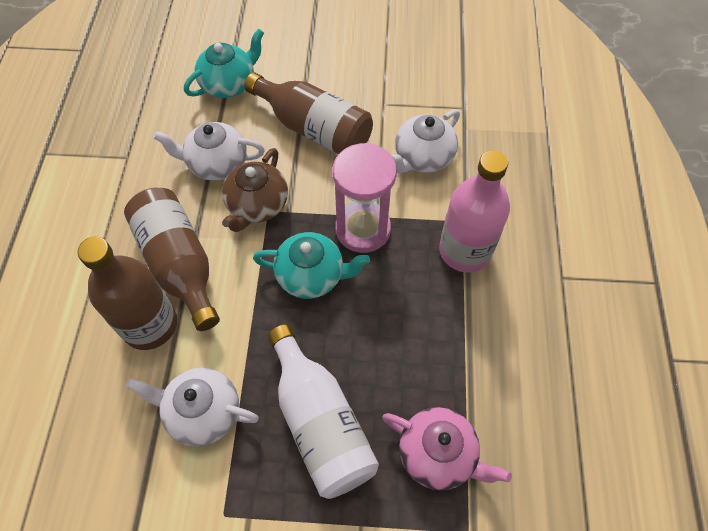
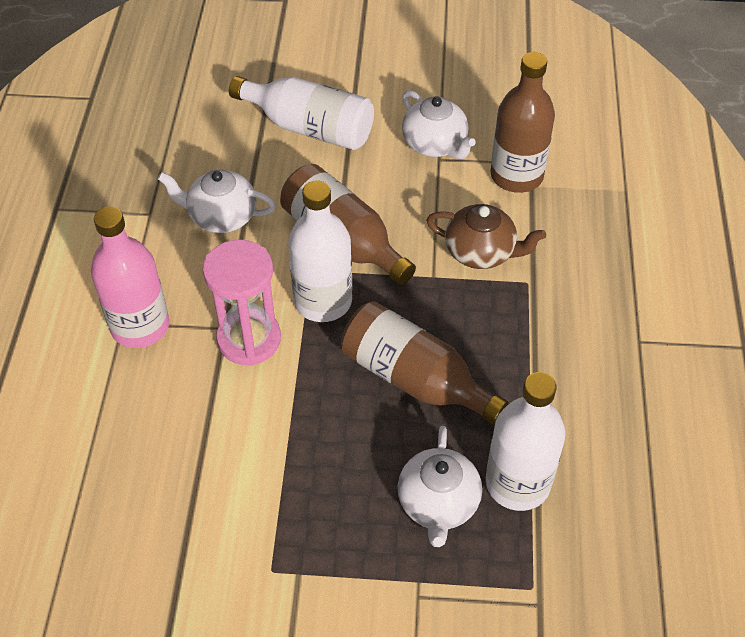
pink teapot: 1 -> 0
turquoise teapot: 2 -> 0
white bottle: 1 -> 3

